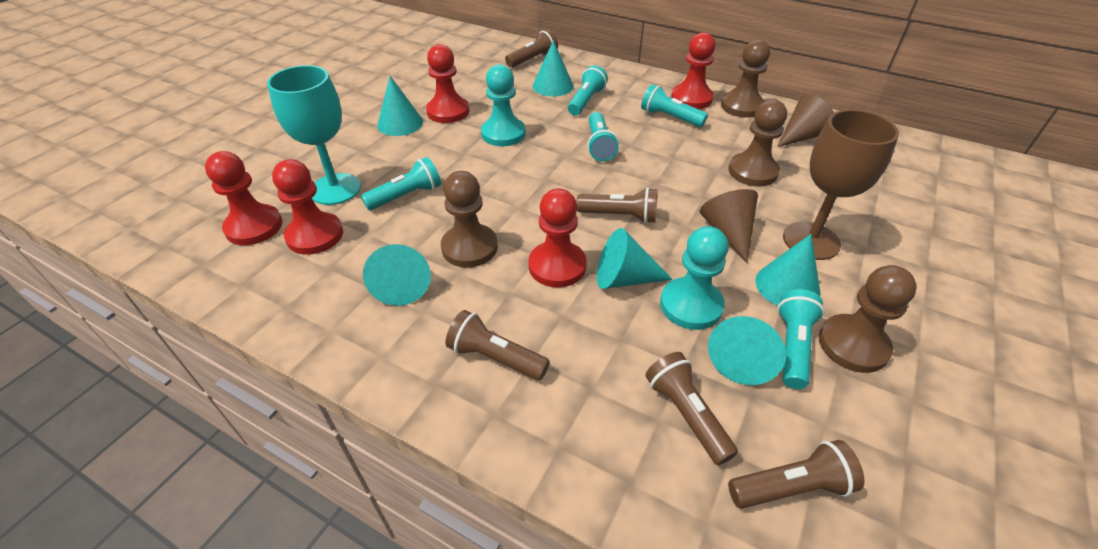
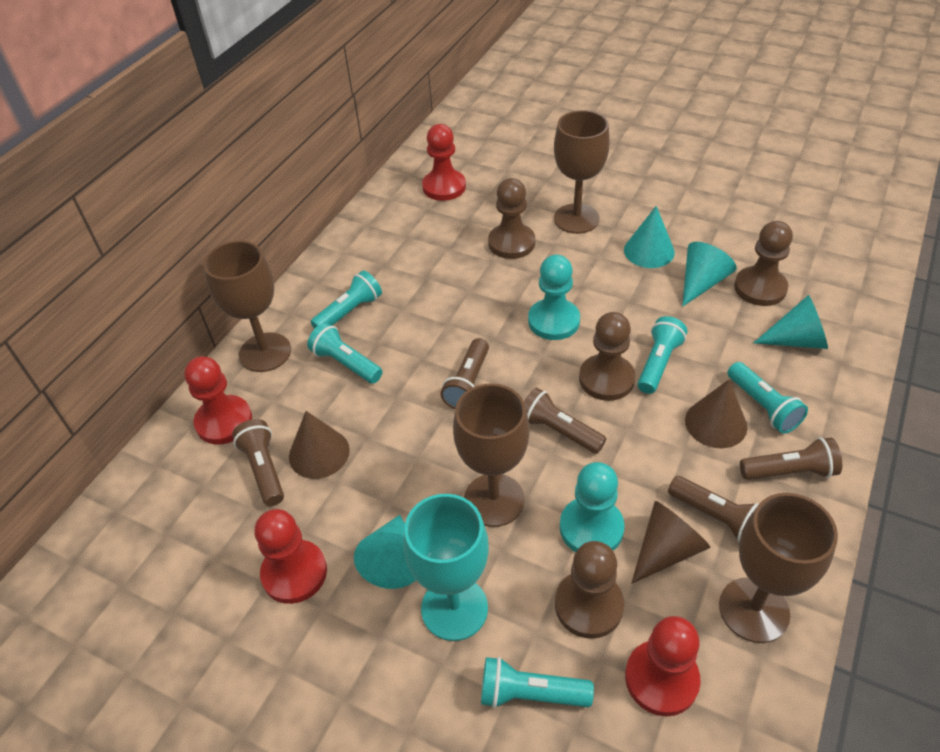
brown cone: 2 -> 3
brown goblet: 1 -> 4
red pawn: 5 -> 4
turquoise cone: 6 -> 4

